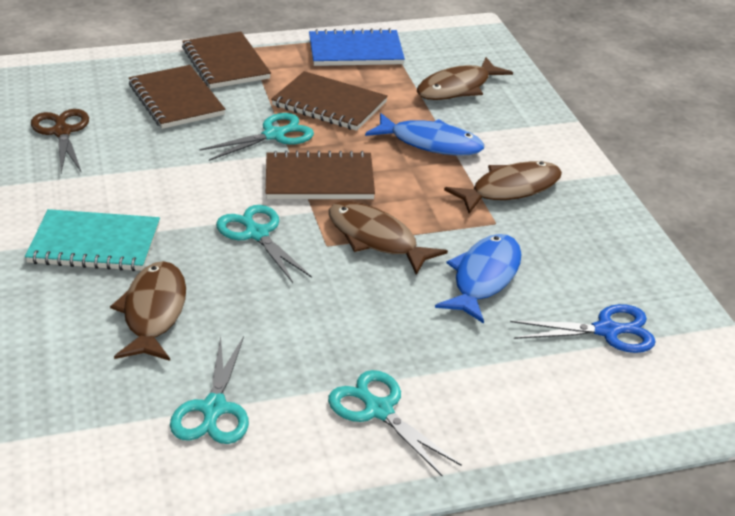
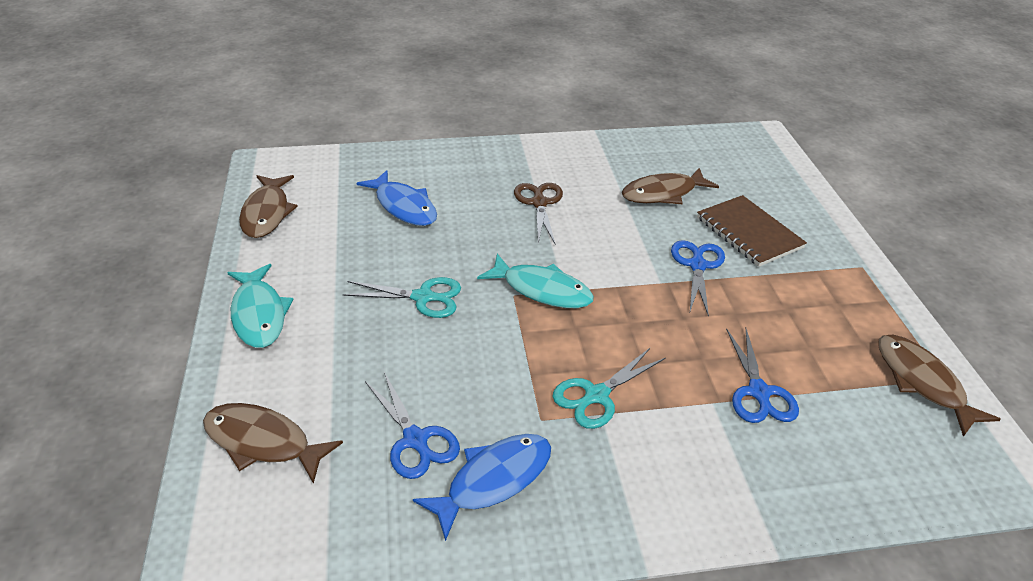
blue notebook: 1 -> 0
blue scissors: 1 -> 3
brown notebook: 4 -> 1
turquoise fish: 0 -> 2
turquoise notebook: 1 -> 0
turquoise scissors: 4 -> 2

